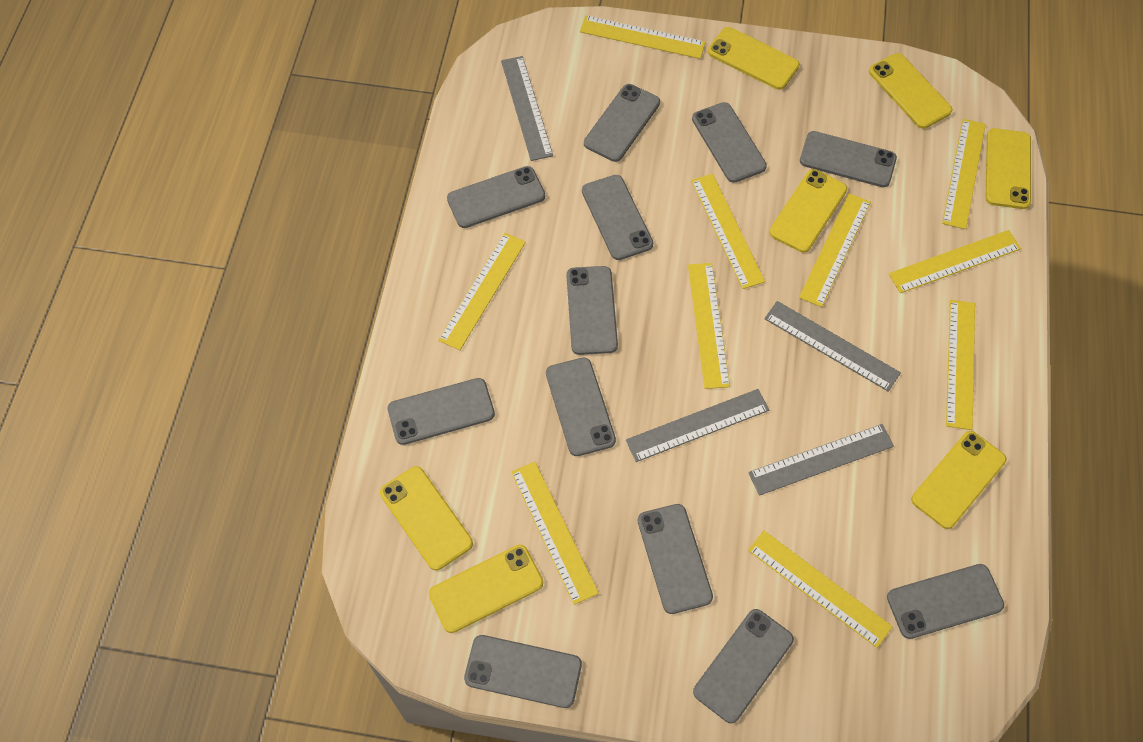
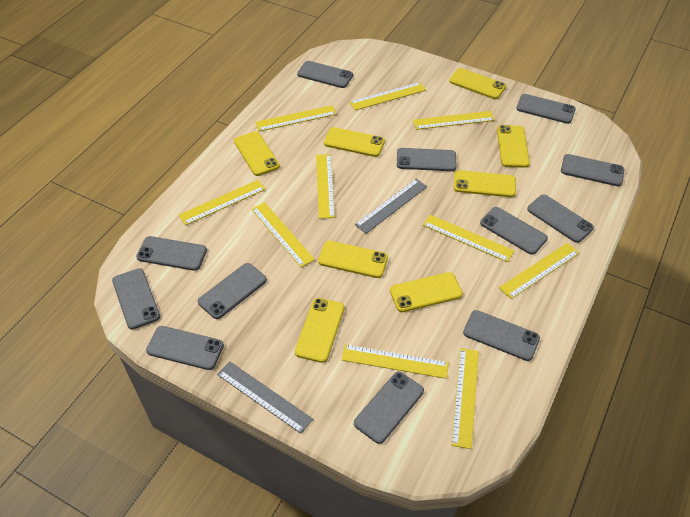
grey ruler: 4 -> 2
yellow phone: 7 -> 8

